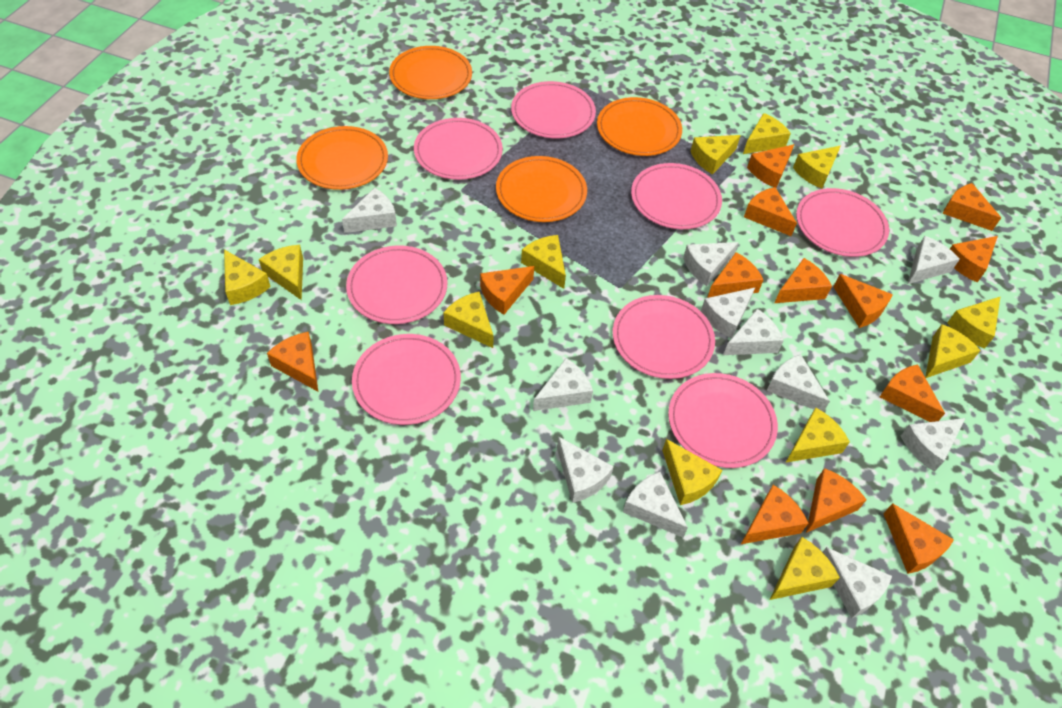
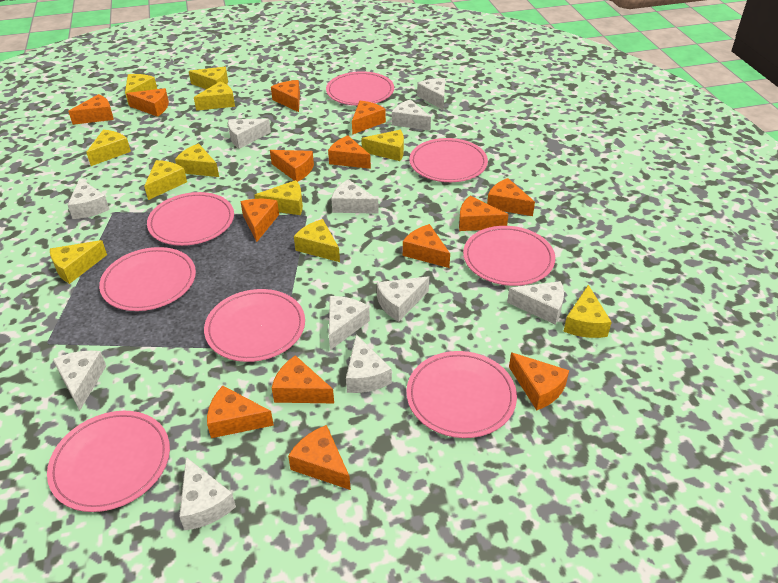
orange cheese: 13 -> 14
orange plate: 4 -> 0
yellow cheese: 12 -> 11

